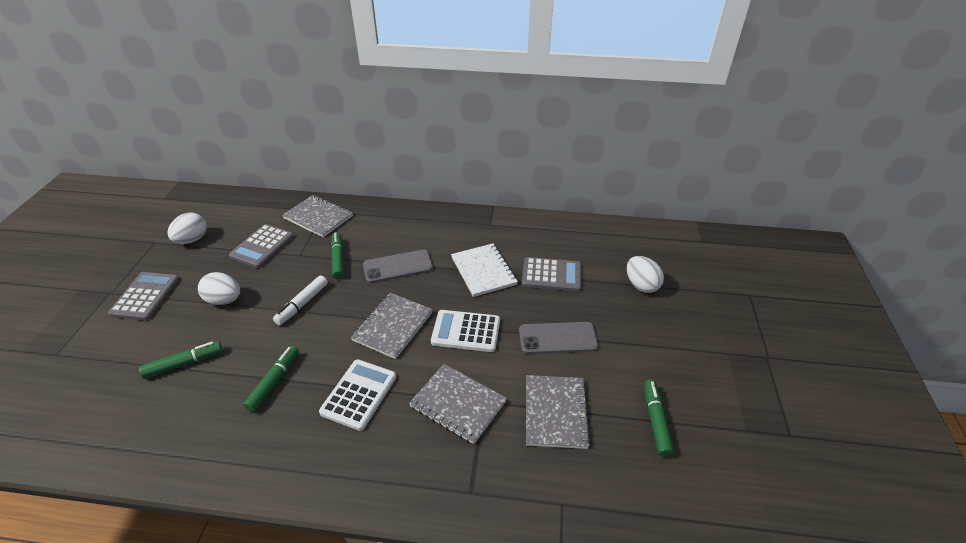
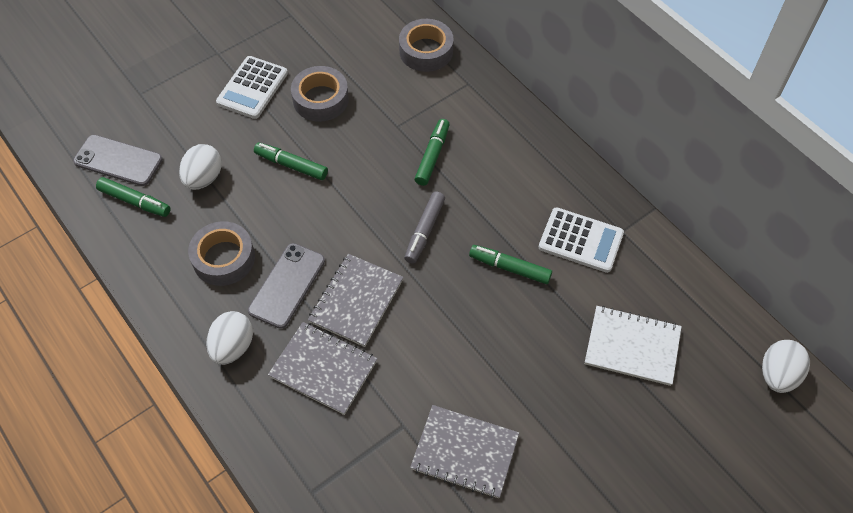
grey calculator: 3 -> 0
grey marker: 0 -> 1
grey notebook: 4 -> 3
grey tape: 0 -> 3
white marker: 1 -> 0

